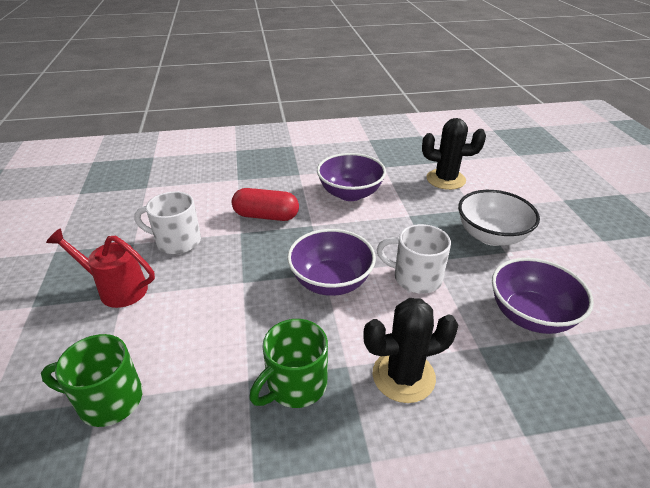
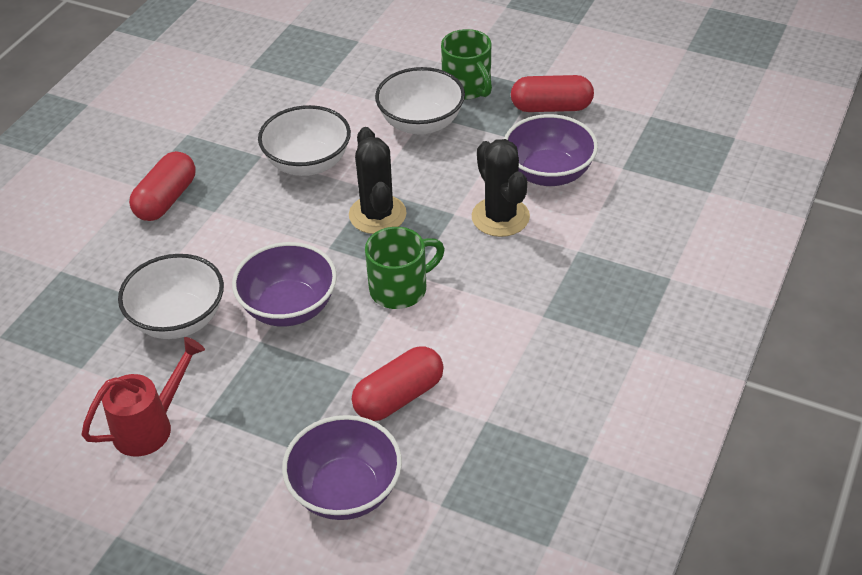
red capsule: 1 -> 3
white bowl: 1 -> 3
white mug: 2 -> 0

